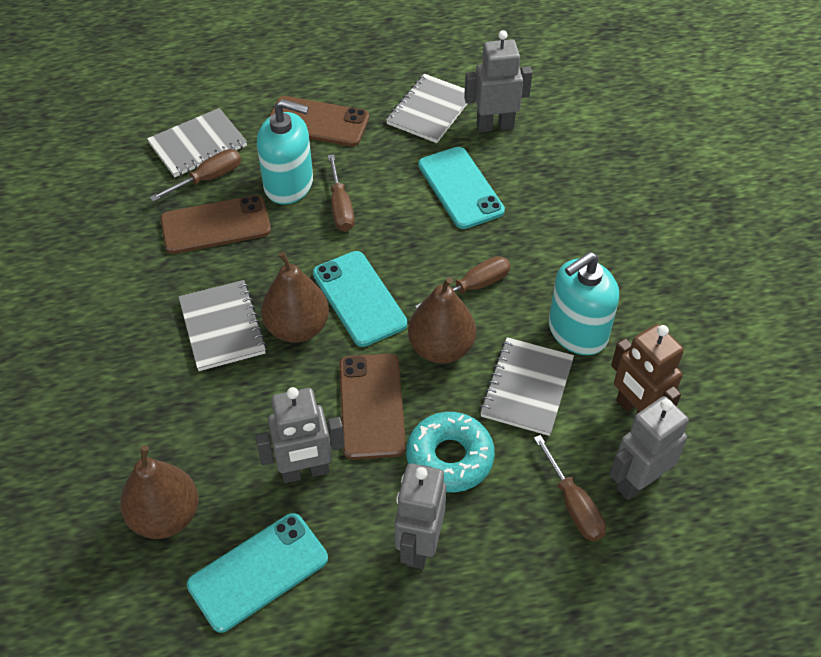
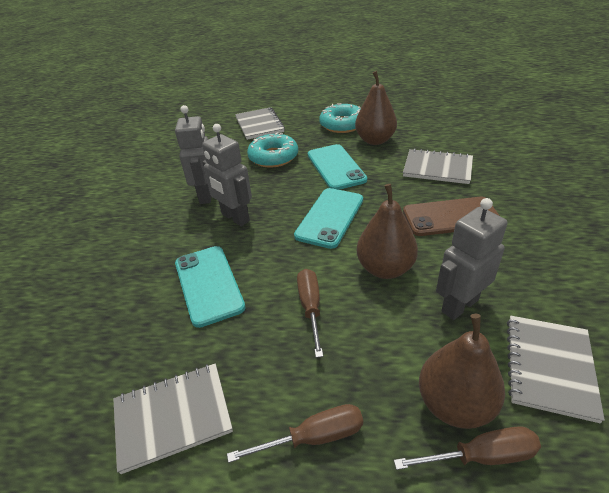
brown phone: 3 -> 1
brown robot: 1 -> 0
brown screwdriver: 4 -> 3
grey robot: 4 -> 3
turquoise donut: 1 -> 2
turquoise soap dispenser: 2 -> 0

